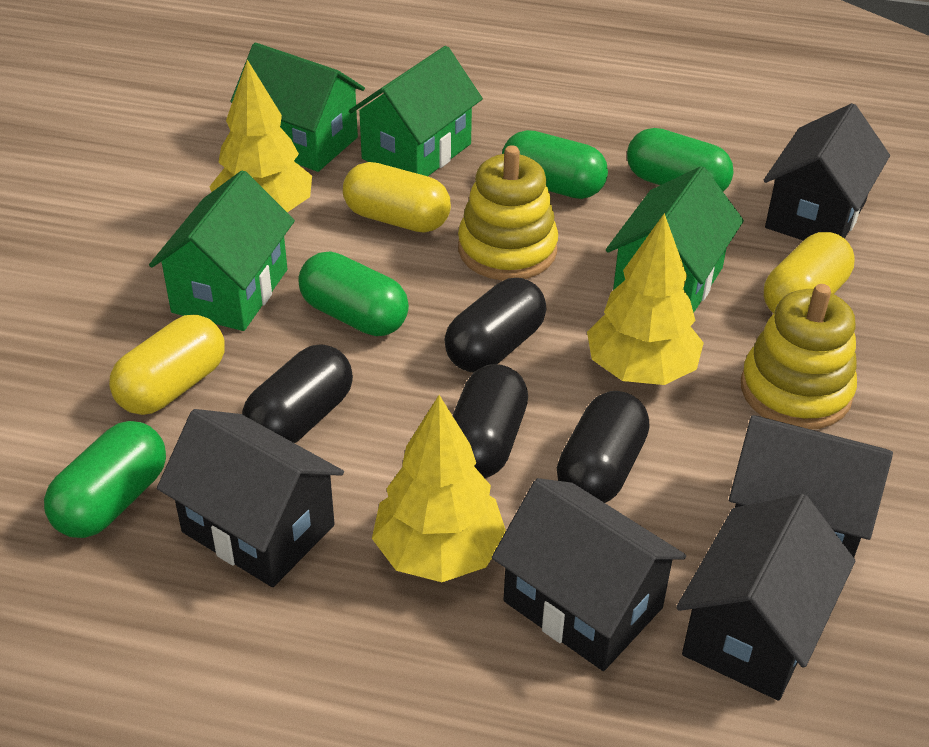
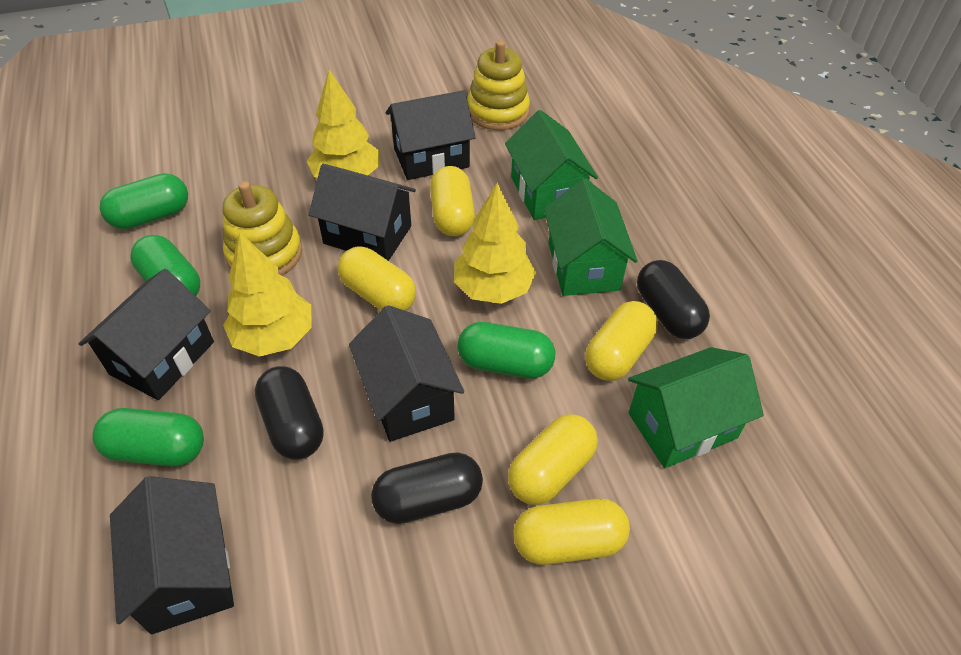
black capsule: 4 -> 3
green house: 4 -> 3
yellow capsule: 3 -> 5

